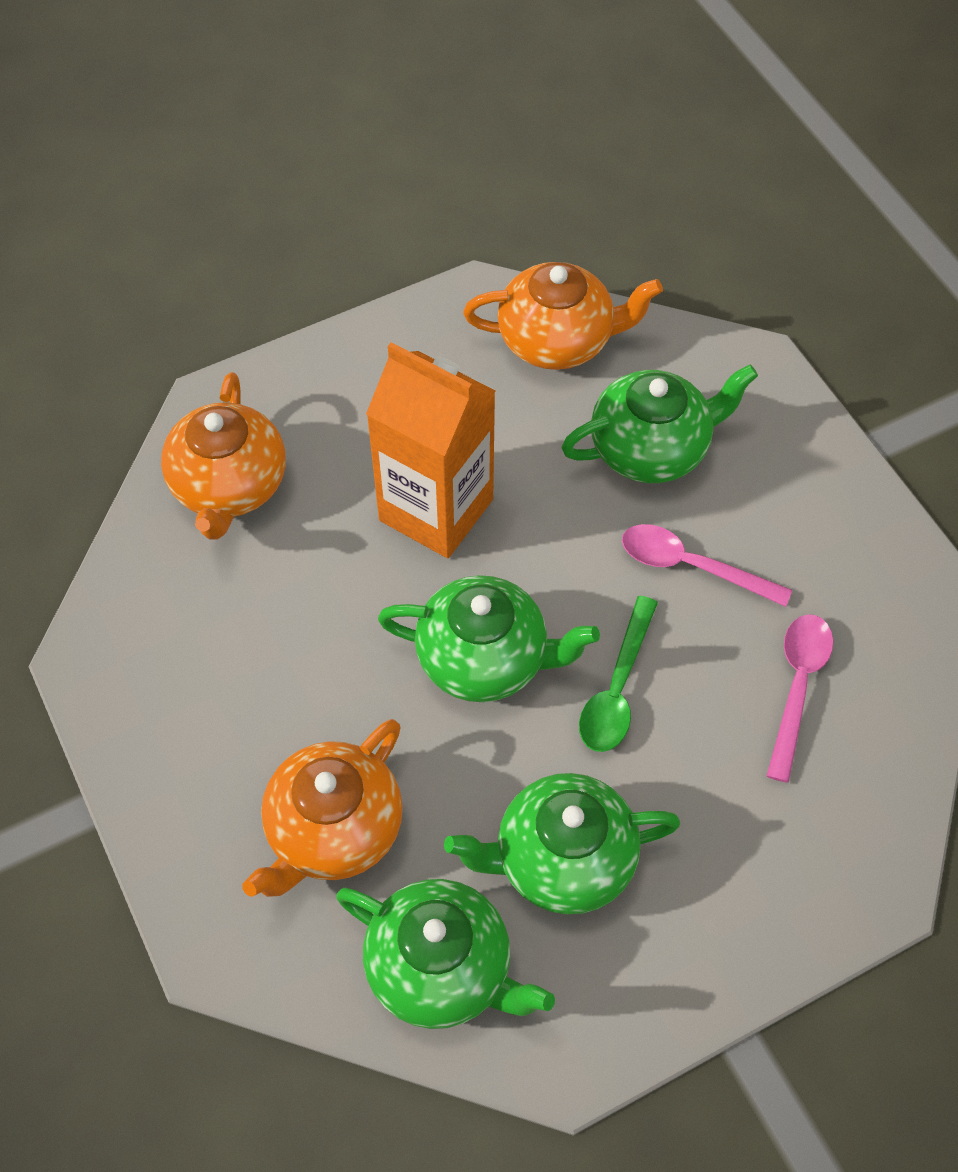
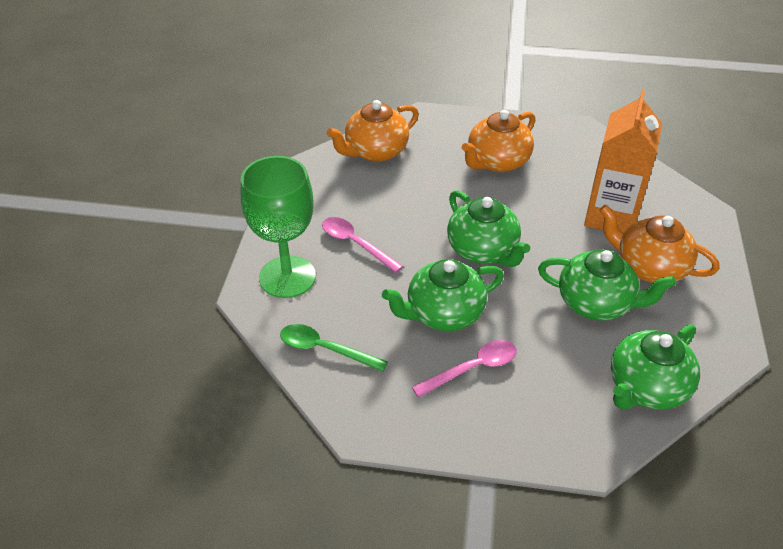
green goblet: 0 -> 1

